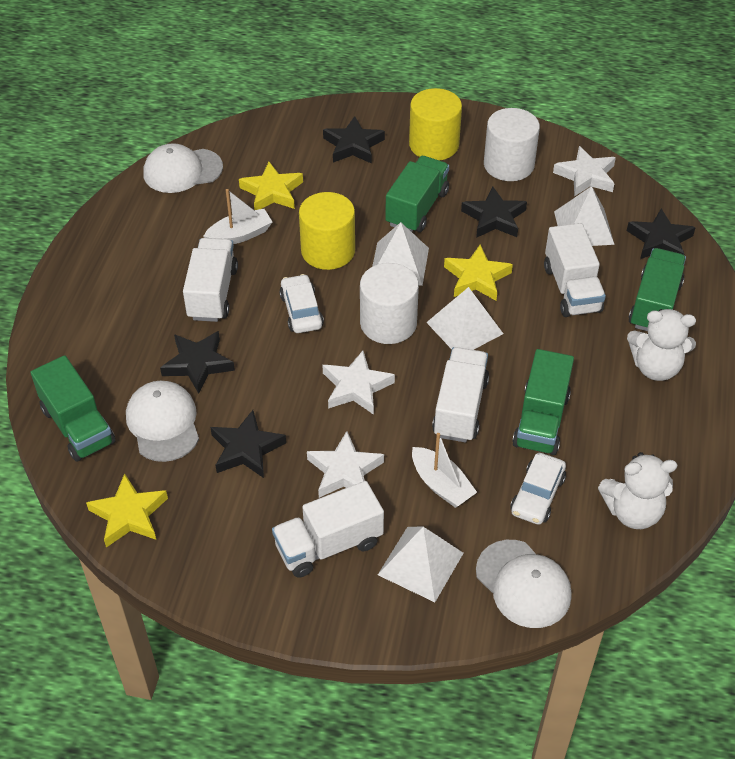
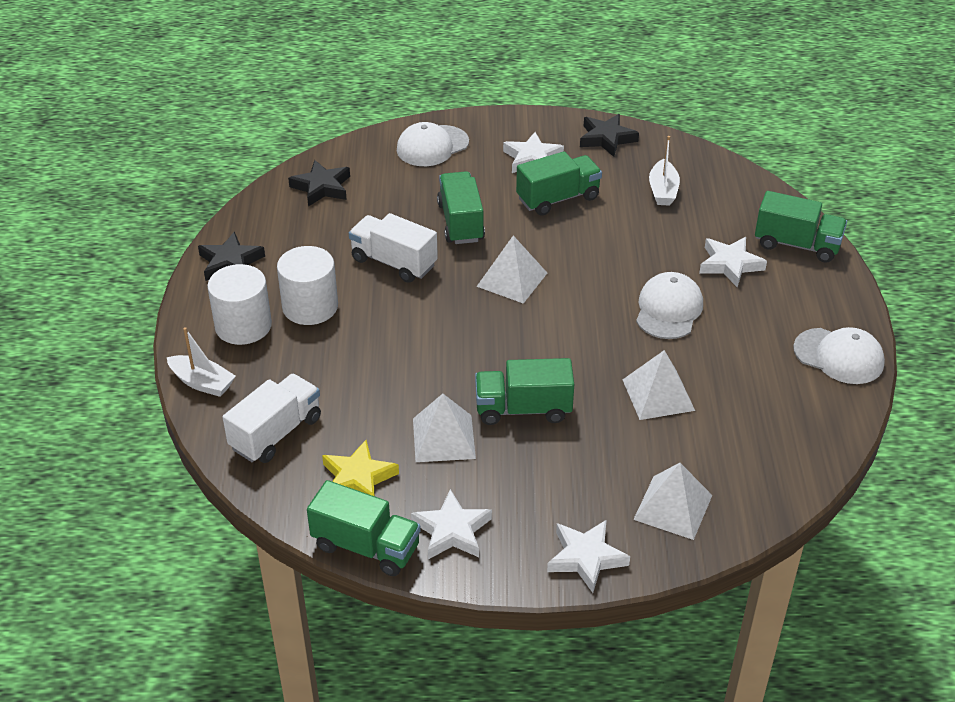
black star: 5 -> 3
green truck: 4 -> 5
white car: 2 -> 0
white star: 3 -> 4
white teddy bear: 2 -> 0
white truck: 4 -> 2
yellow cylinder: 2 -> 0
yellow star: 3 -> 1

